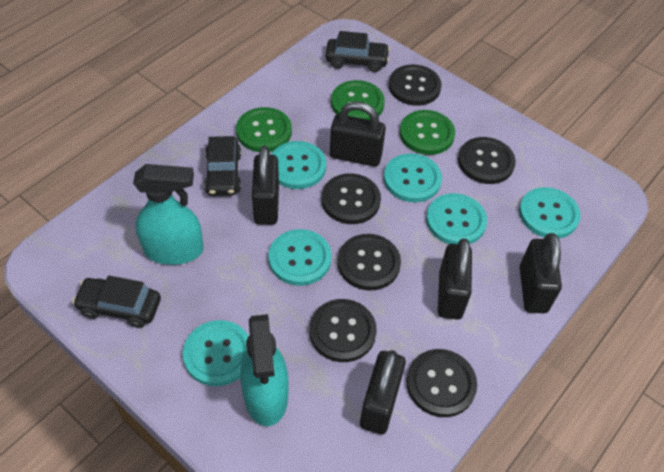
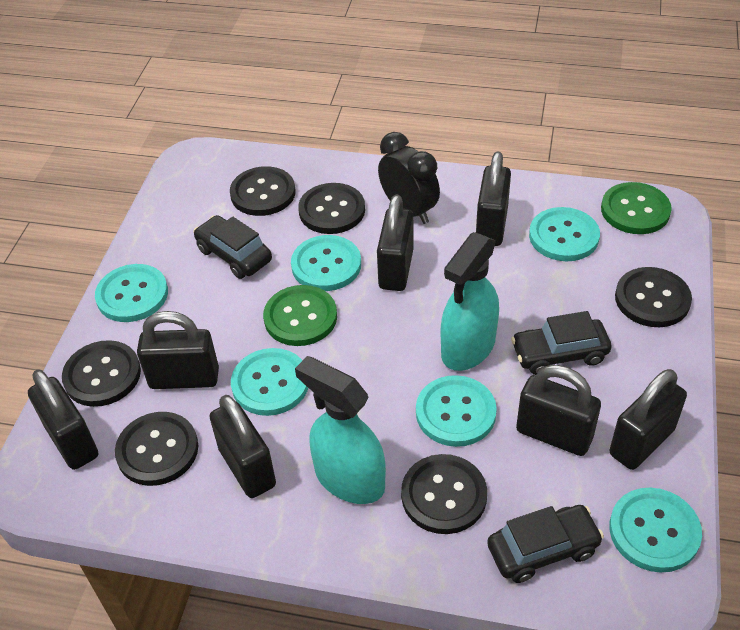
black clock: 0 -> 1
black padlock: 5 -> 7
green button: 3 -> 2

